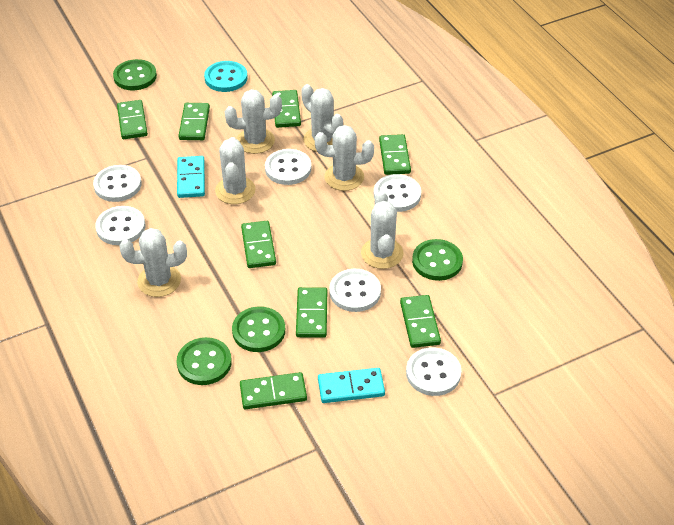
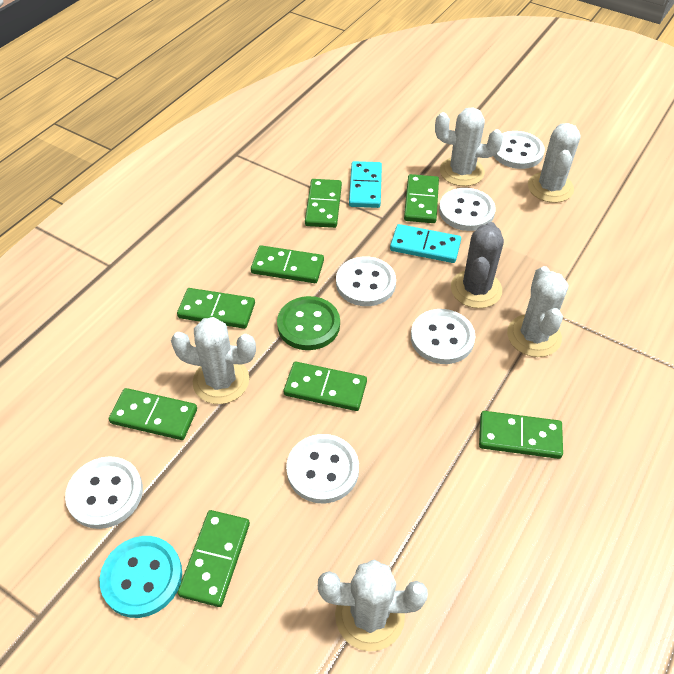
green button: 4 -> 1
grey cactus: 0 -> 1
white cactus: 6 -> 5

